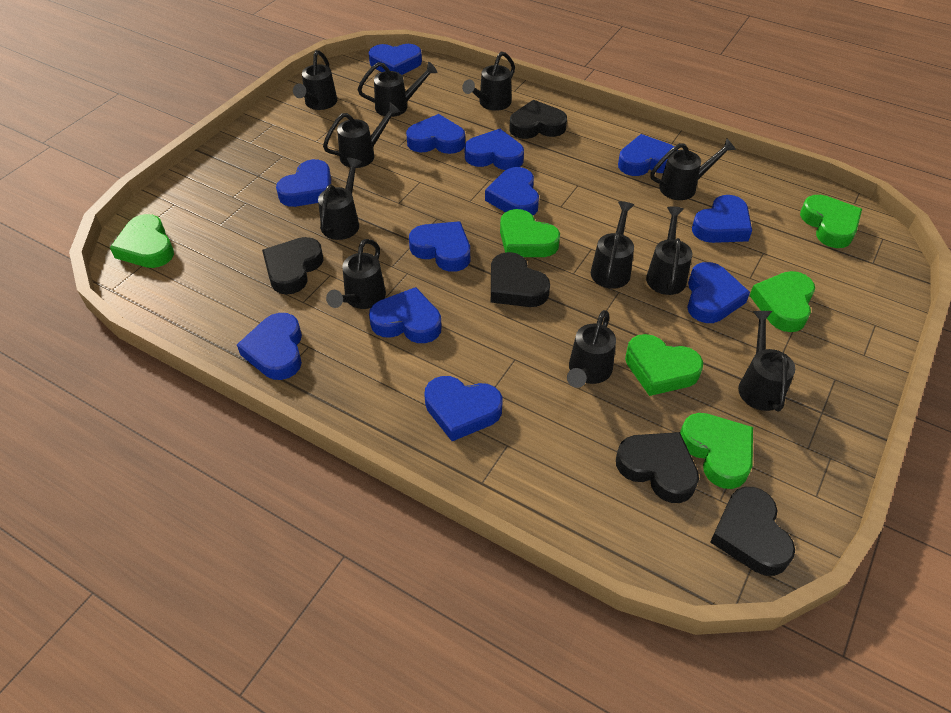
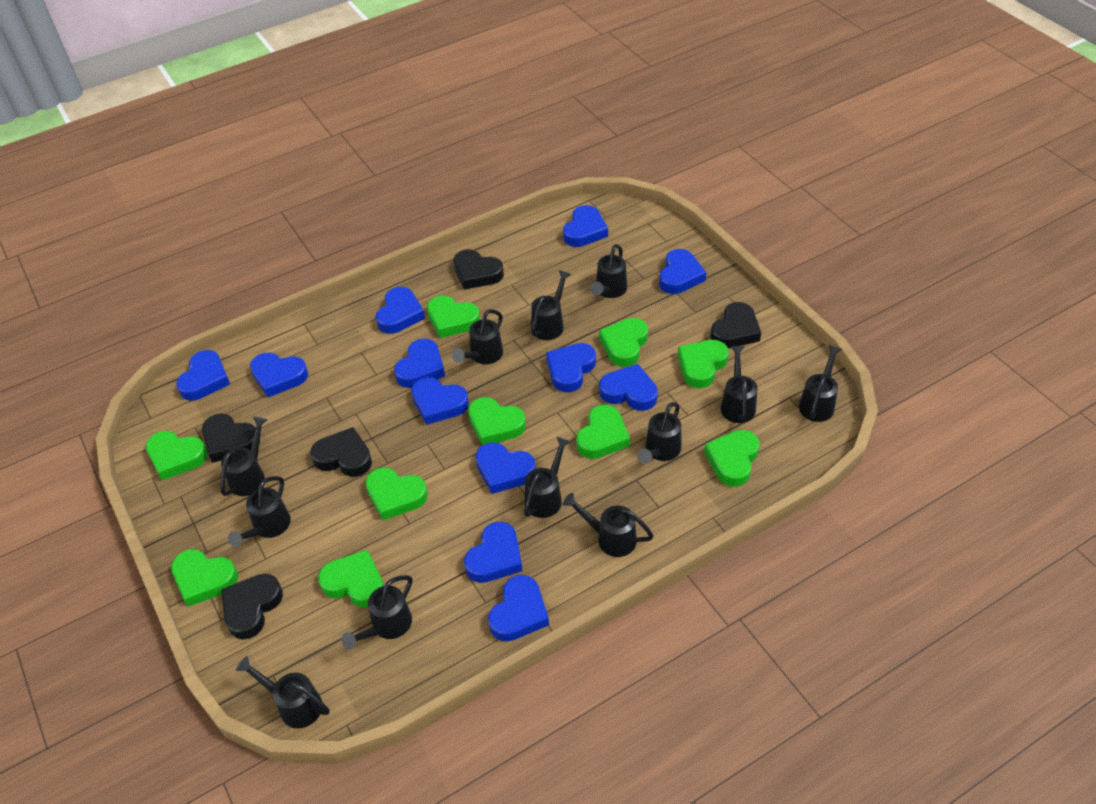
black watering can: 11 -> 12
green heart: 6 -> 10

